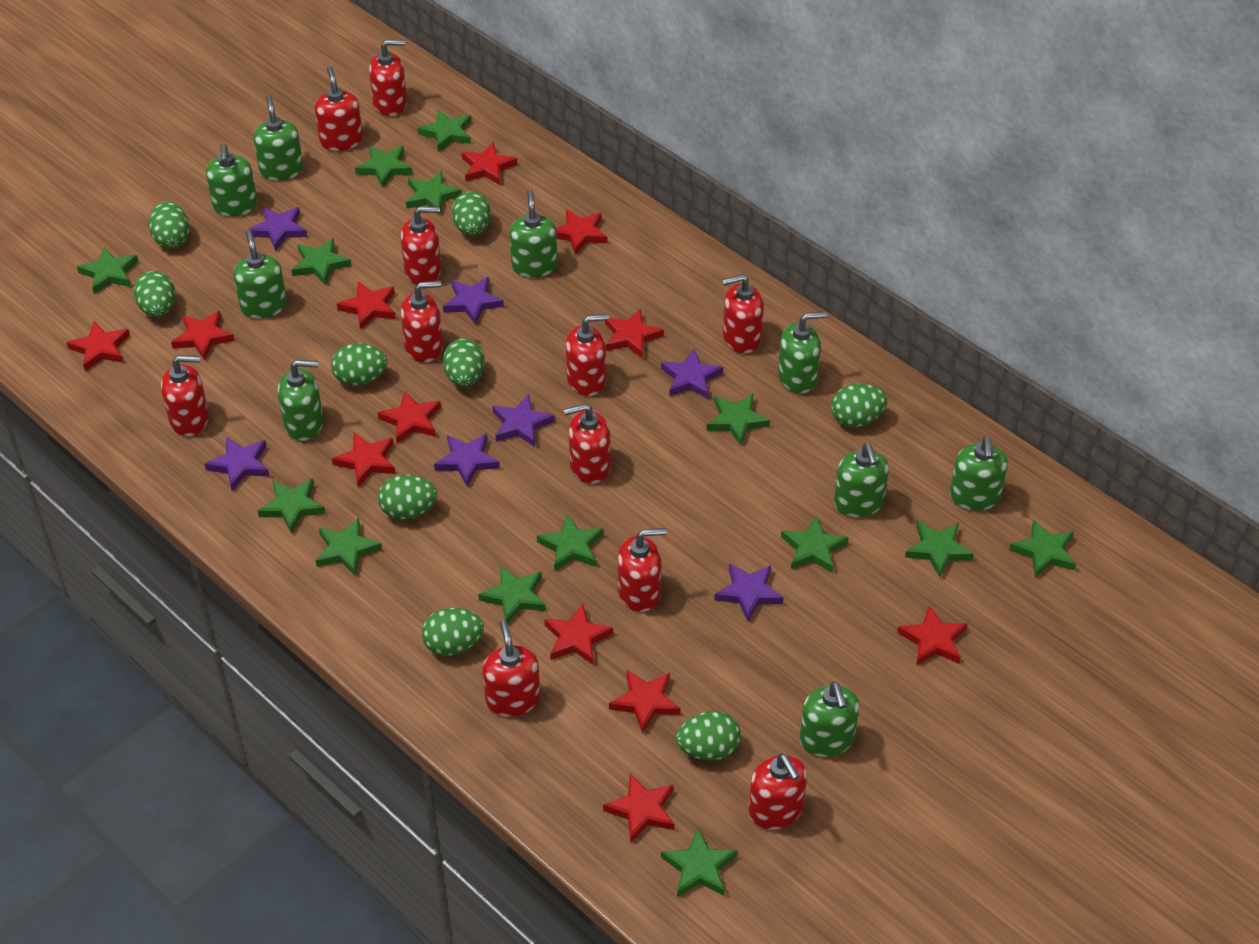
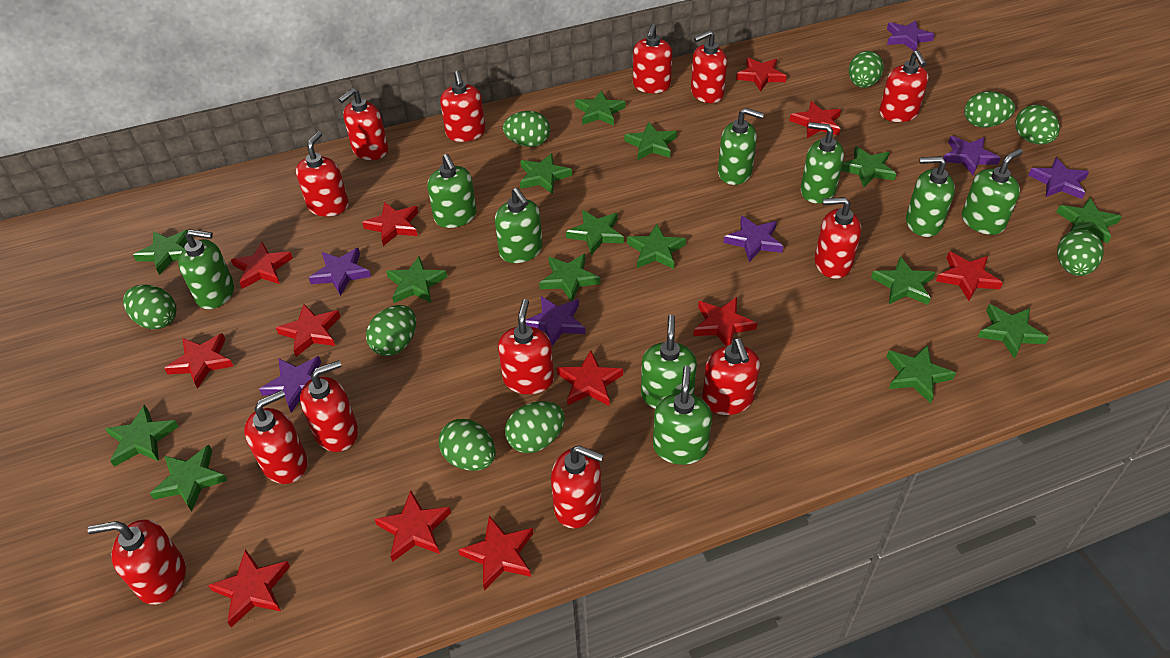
green star: 14 -> 15
red soap dispenser: 11 -> 13

